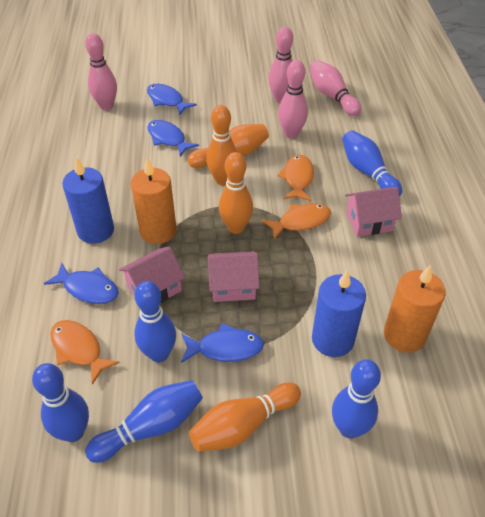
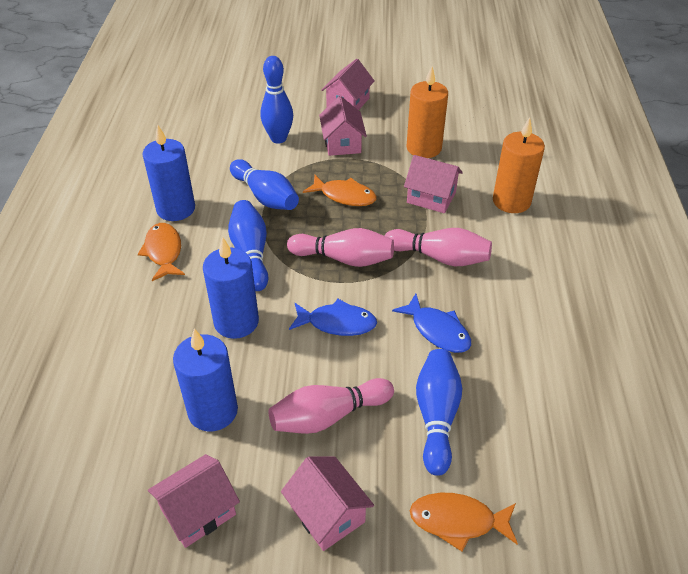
blue bowling pin: 5 -> 4
blue candle: 2 -> 3
blue fish: 4 -> 2
orange bowling pin: 4 -> 0
pink bowling pin: 4 -> 3
pink house: 3 -> 5

